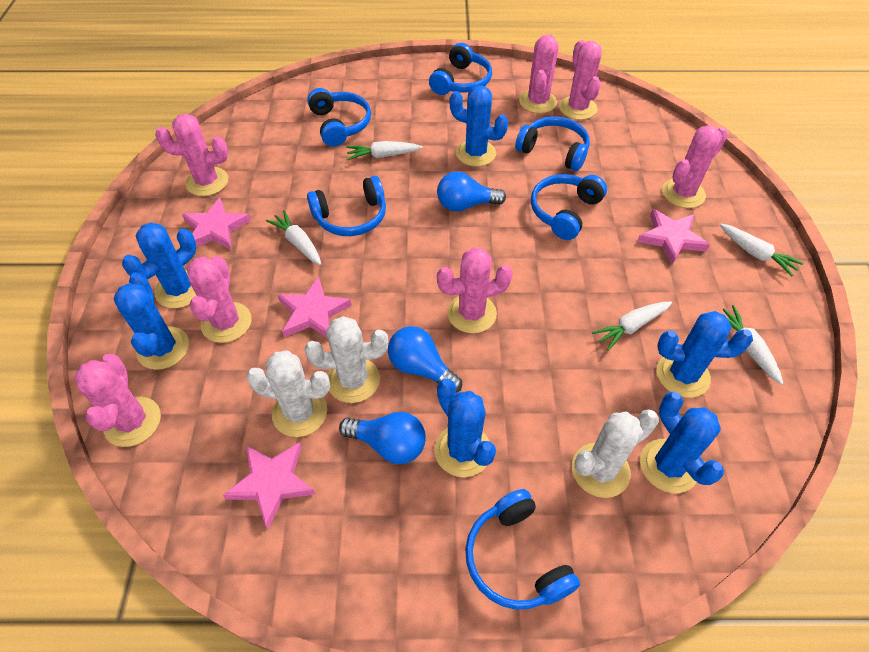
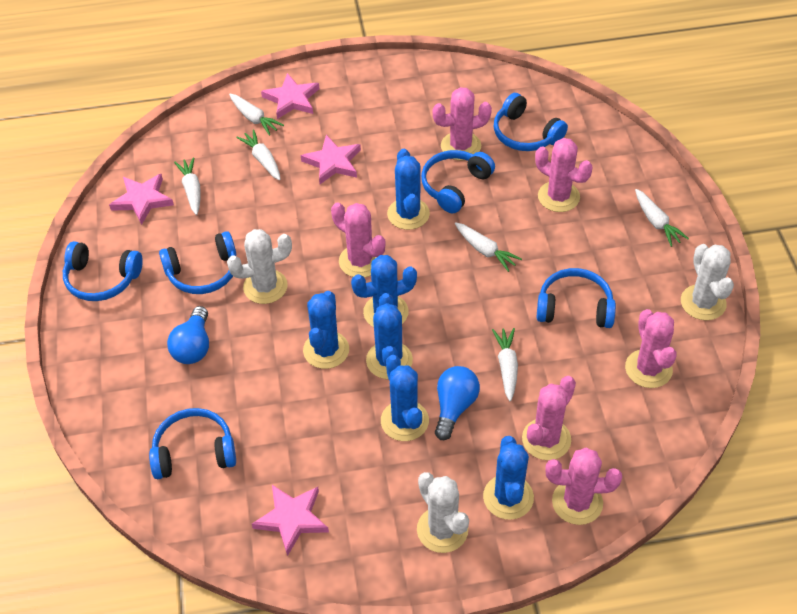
blue light bulb: 3 -> 2
pink cactus: 7 -> 6
white carrot: 5 -> 6

